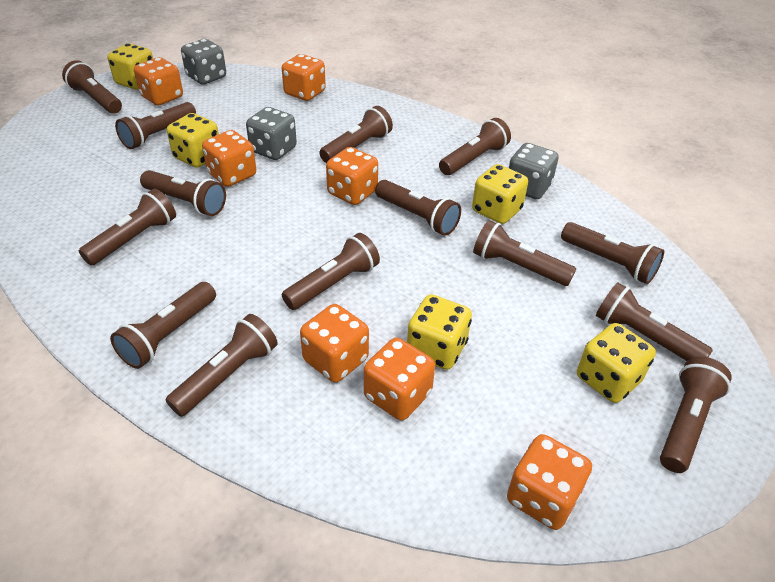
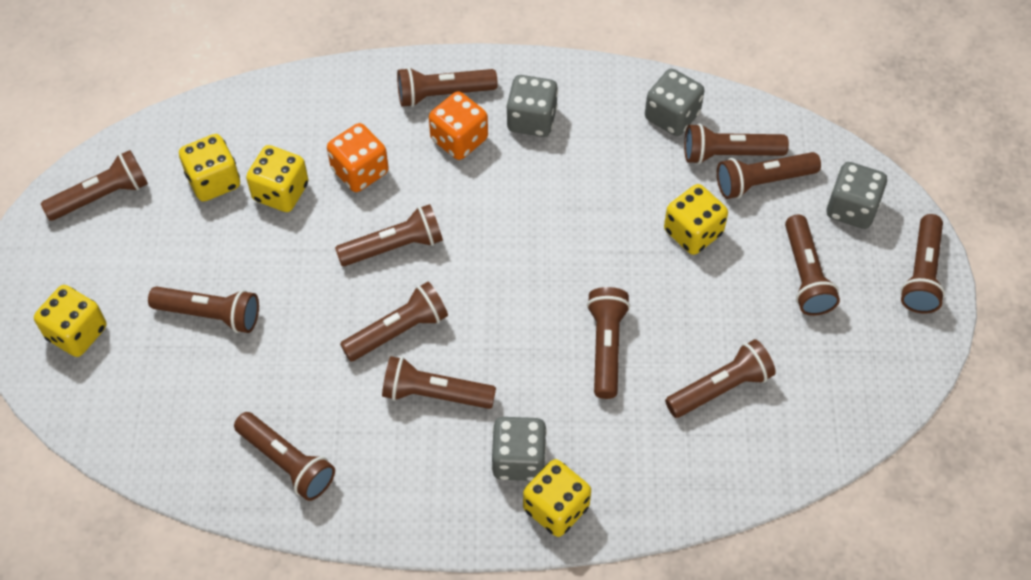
brown flashlight: 14 -> 13
grey dice: 3 -> 4
orange dice: 7 -> 2

